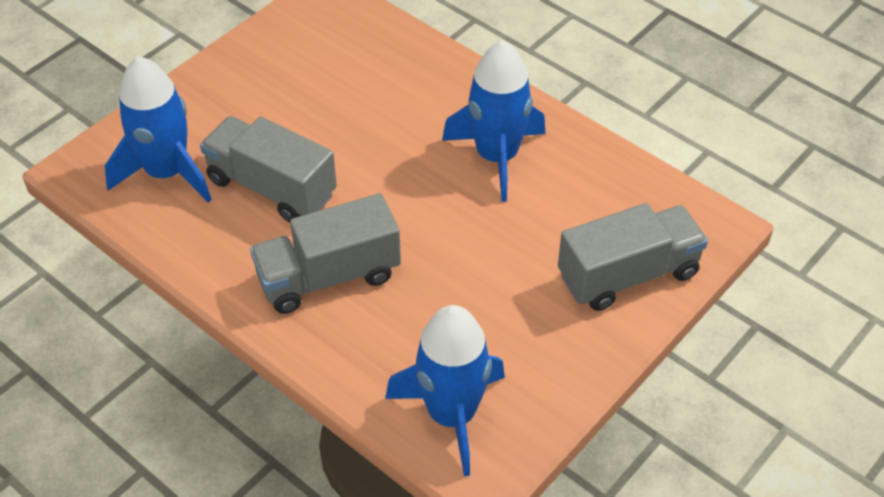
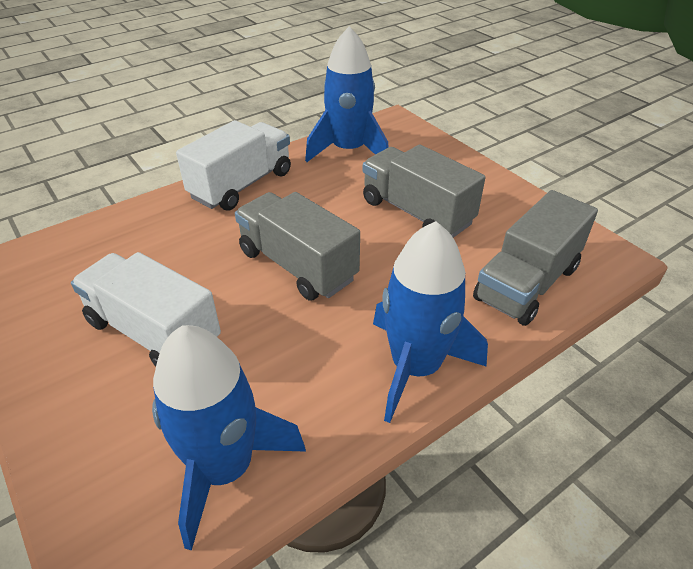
white truck: 0 -> 2

